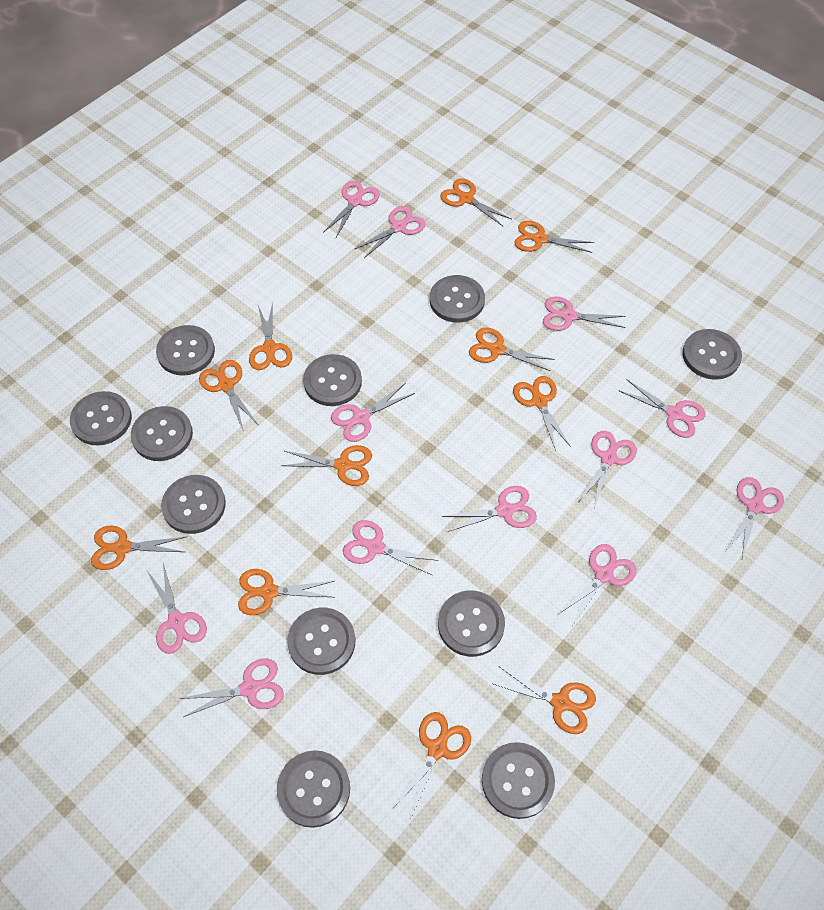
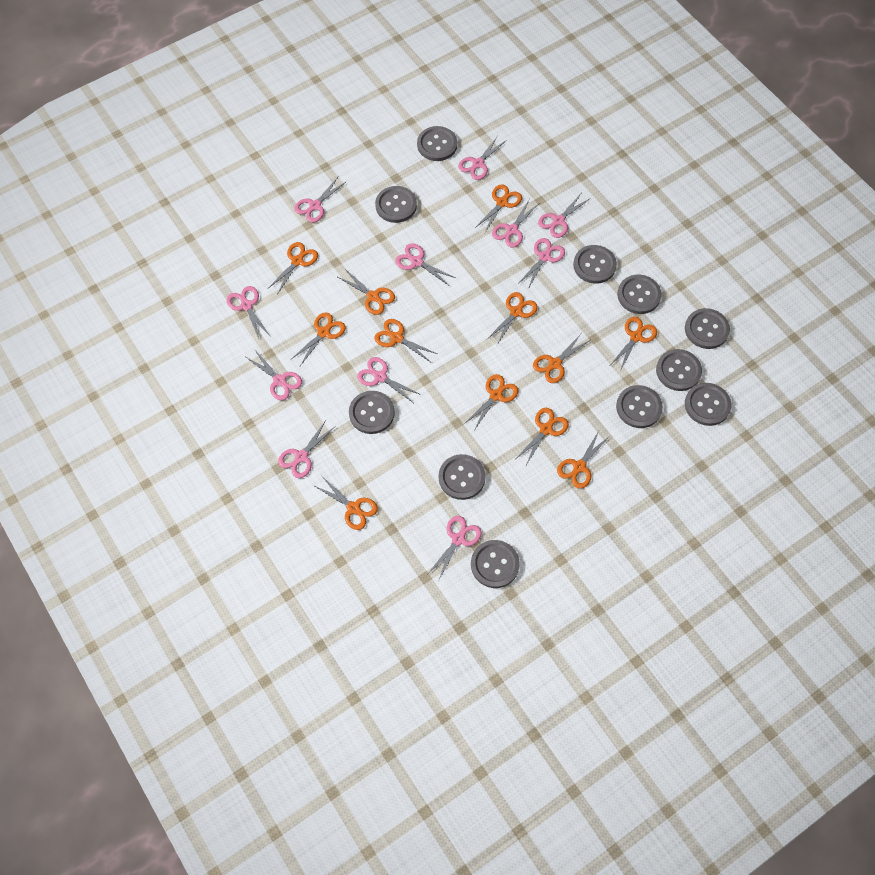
orange scissors: 11 -> 12
pink scissors: 12 -> 11

